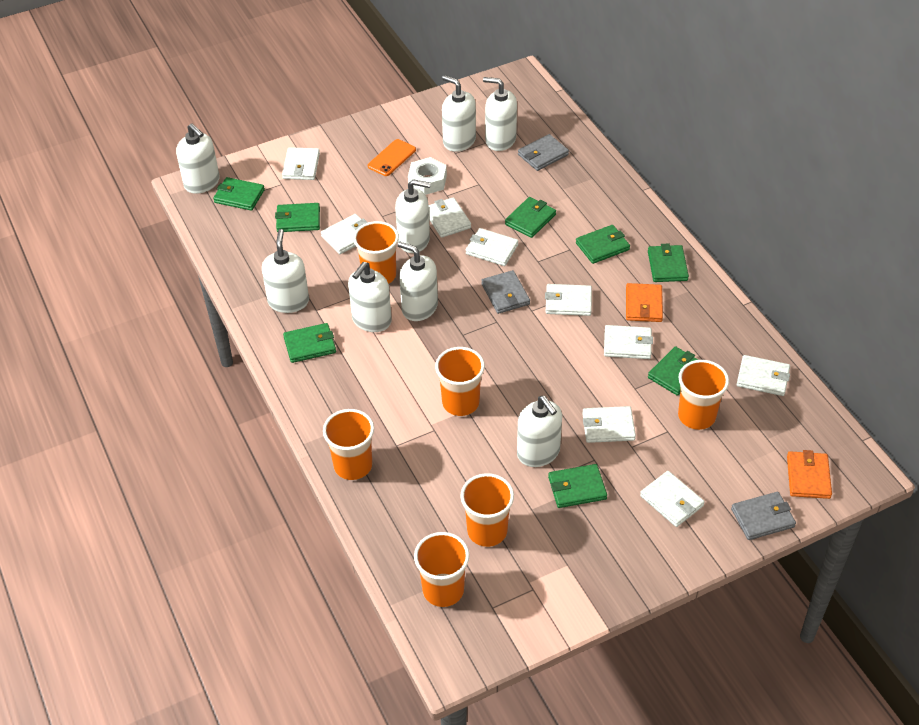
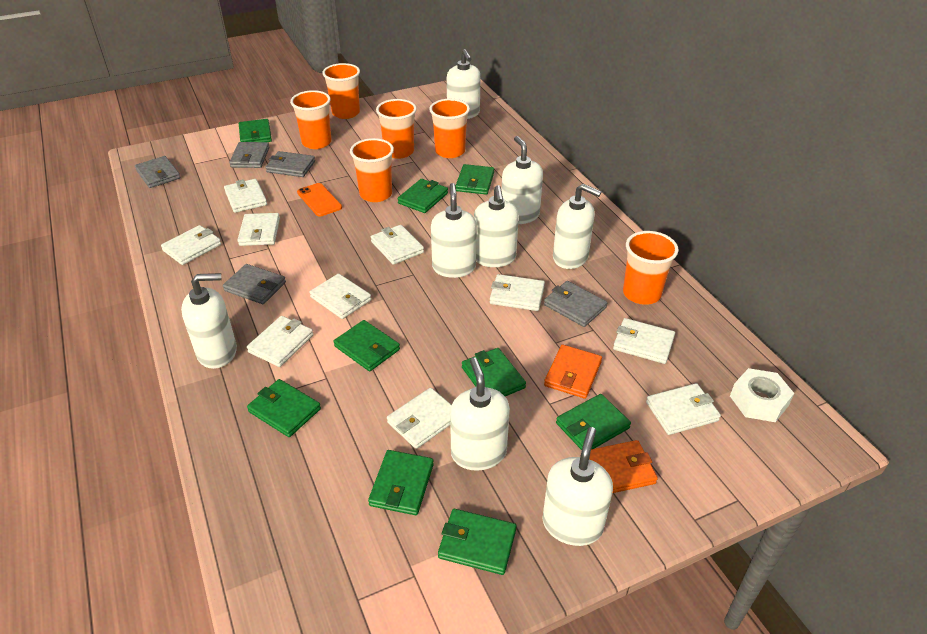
green wallet: 8 -> 9
grey wallet: 3 -> 5
white wallet: 9 -> 10

